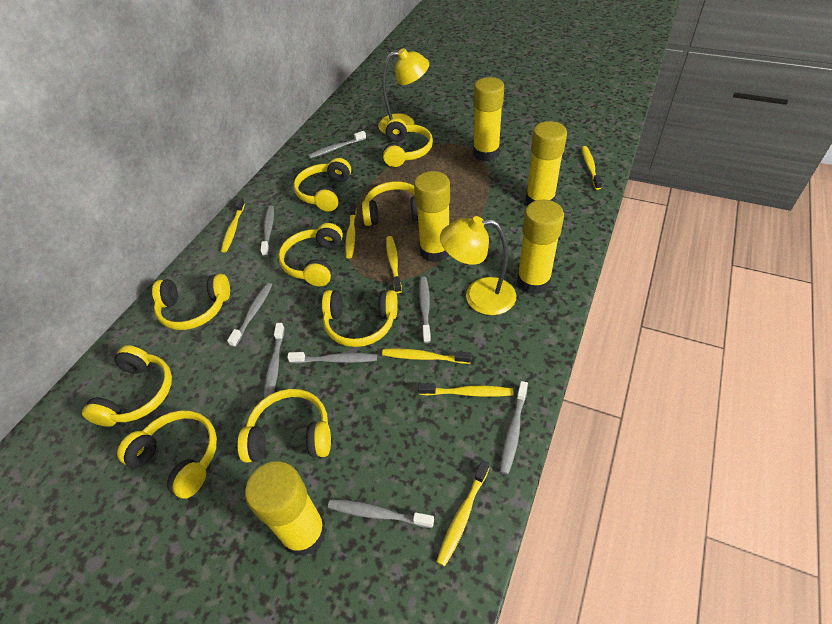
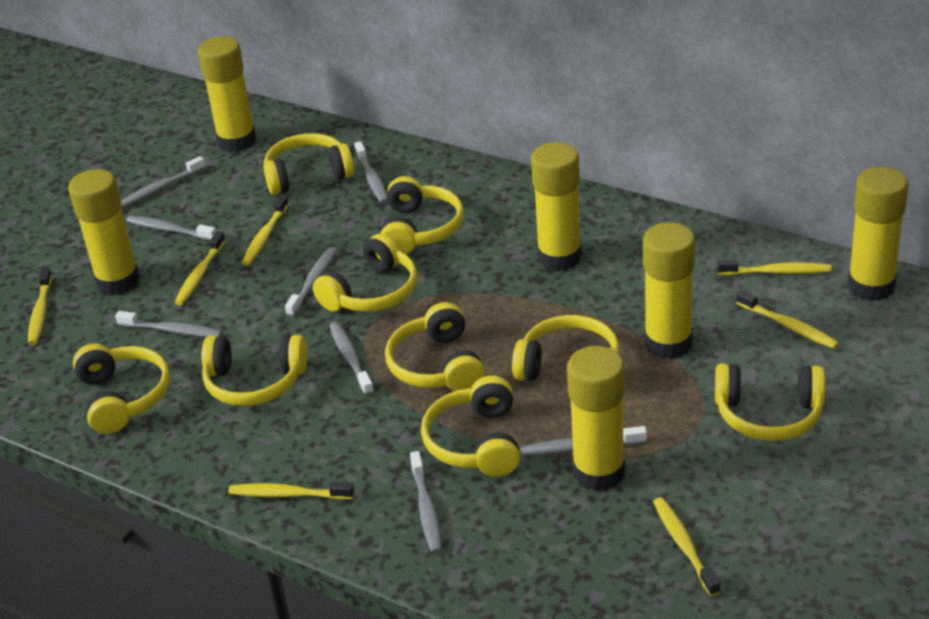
yellow glue stick: 5 -> 6
yellow lamp: 2 -> 0

